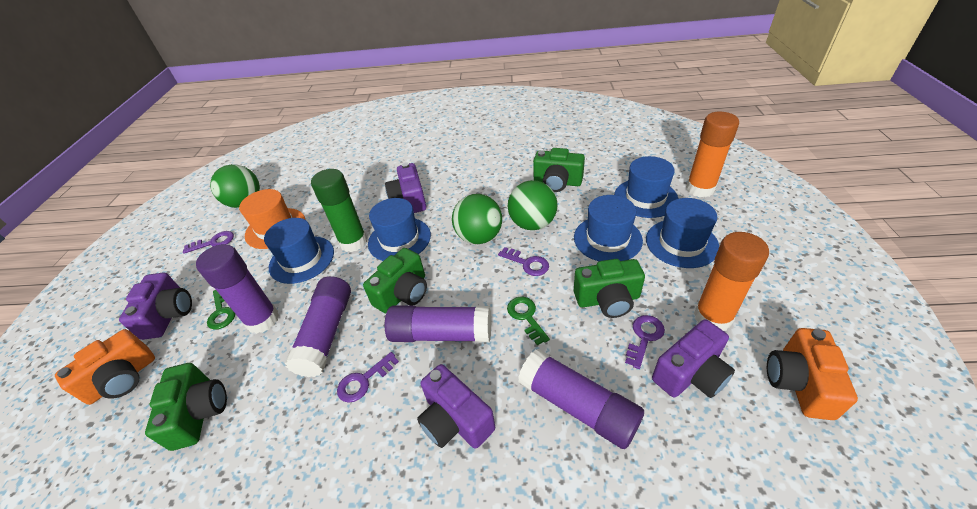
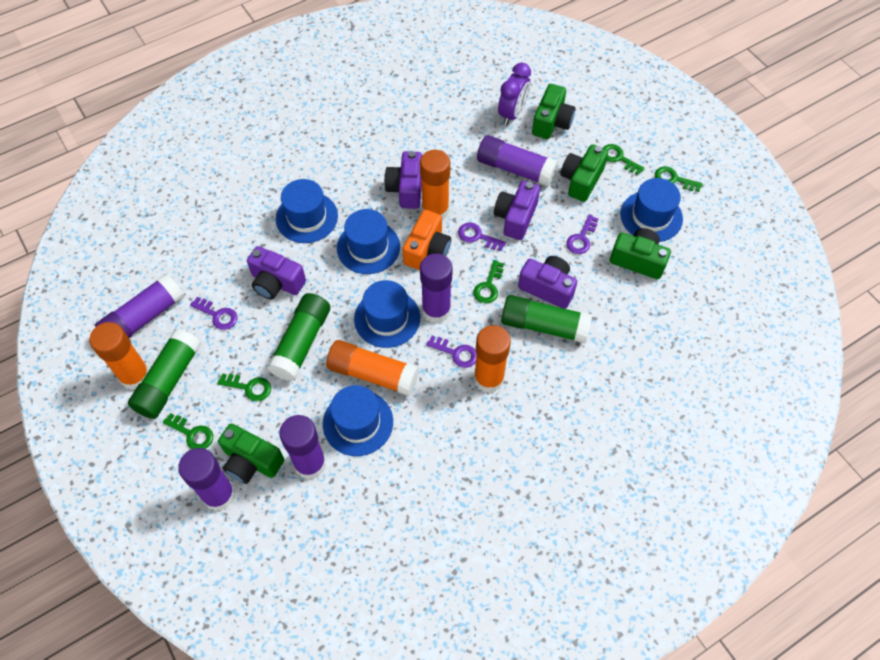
green ball: 3 -> 0
green glue stick: 1 -> 3
green key: 2 -> 5
orange camera: 2 -> 1
orange glue stick: 2 -> 4
orange hat: 1 -> 0
purple clock: 0 -> 1
purple glue stick: 4 -> 5

